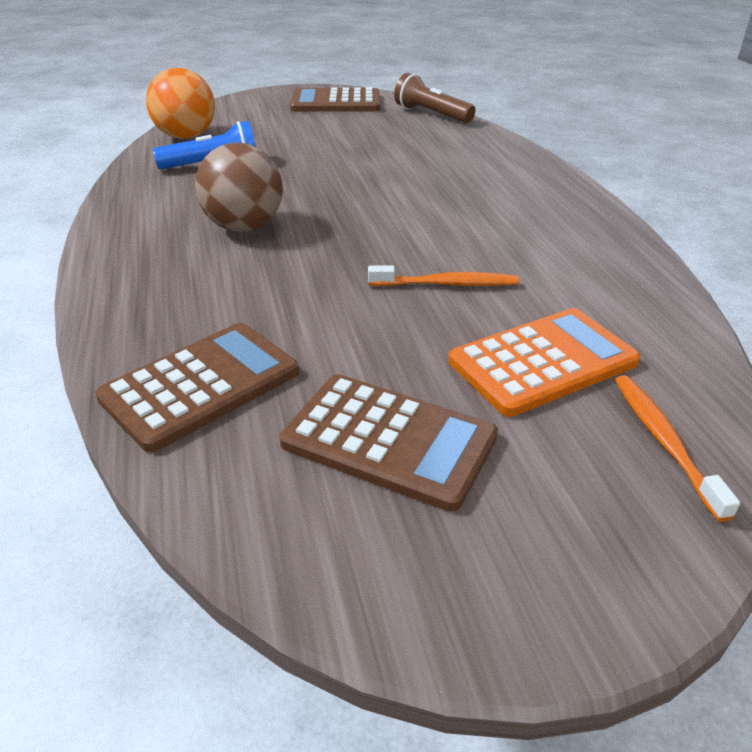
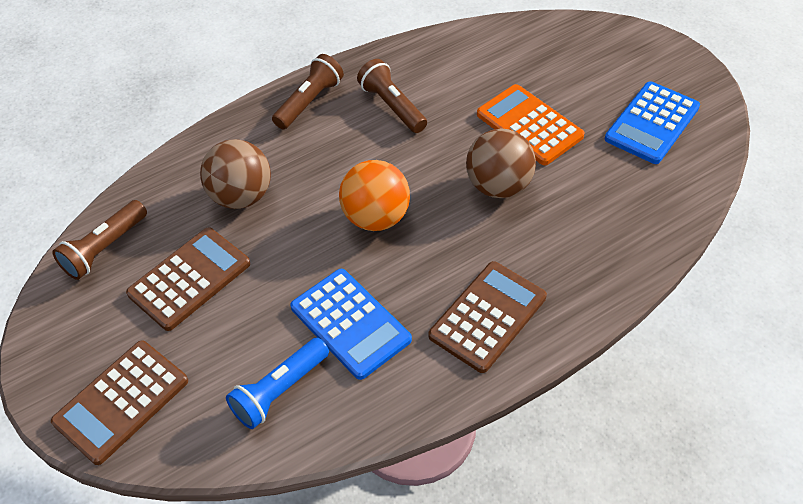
blue calculator: 0 -> 2
brown ball: 1 -> 2
brown flashlight: 1 -> 3
orange toothbrush: 2 -> 0

